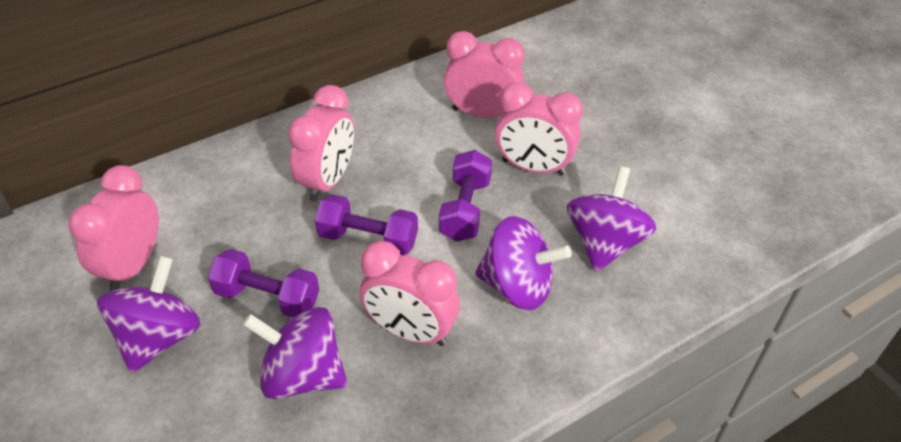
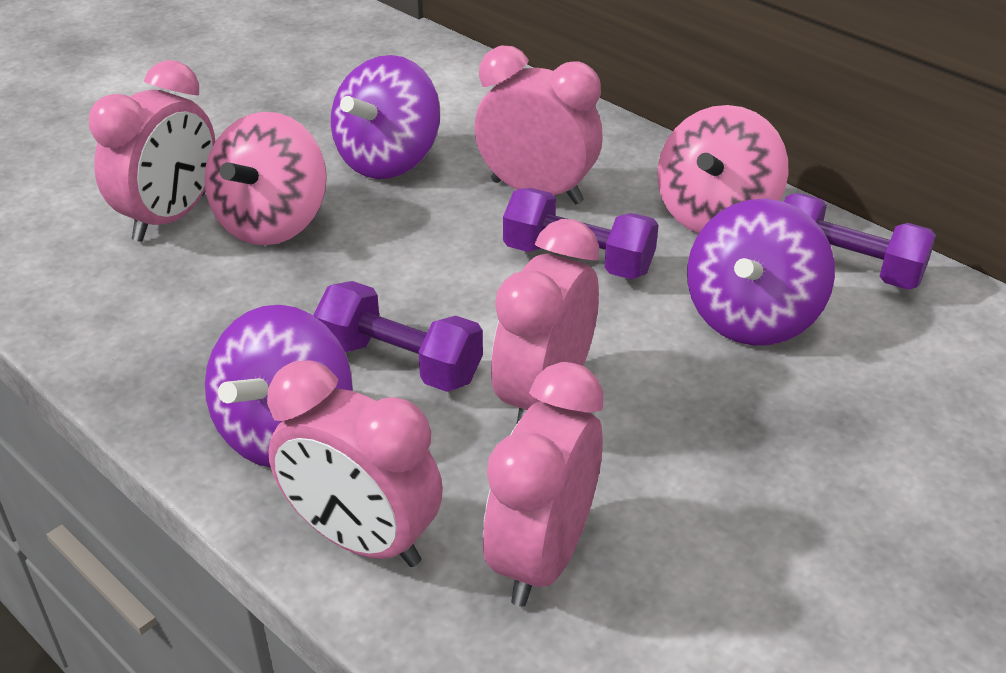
pink spinning top: 0 -> 2
purple spinning top: 4 -> 3

